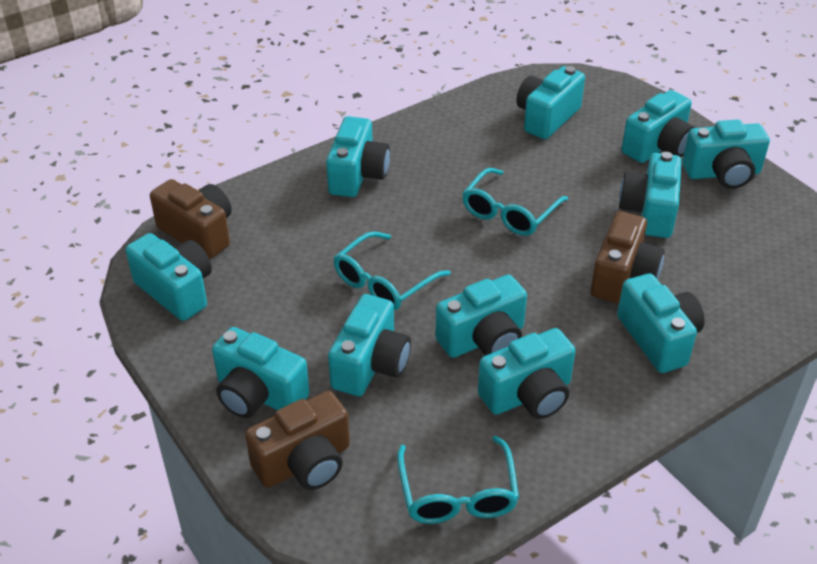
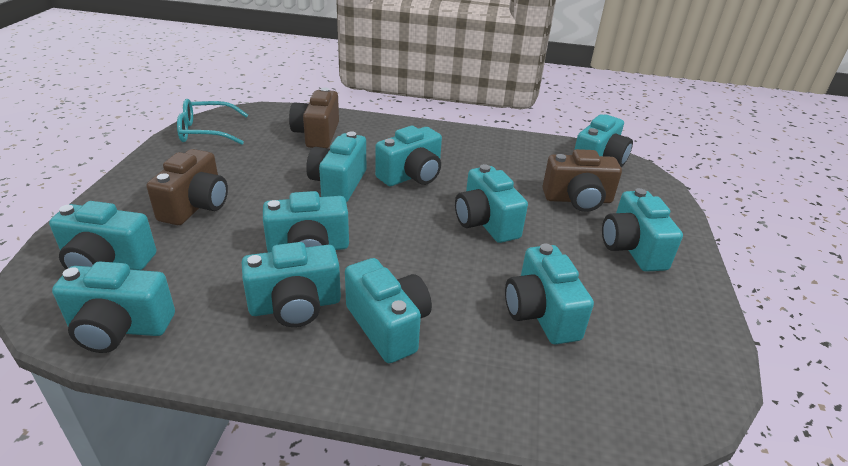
turquoise glasses: 3 -> 1

